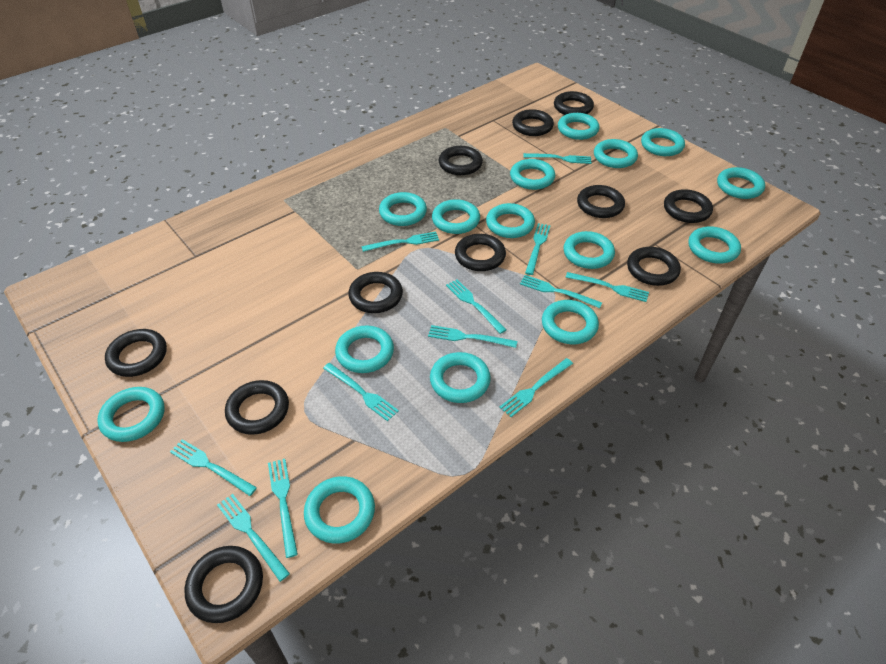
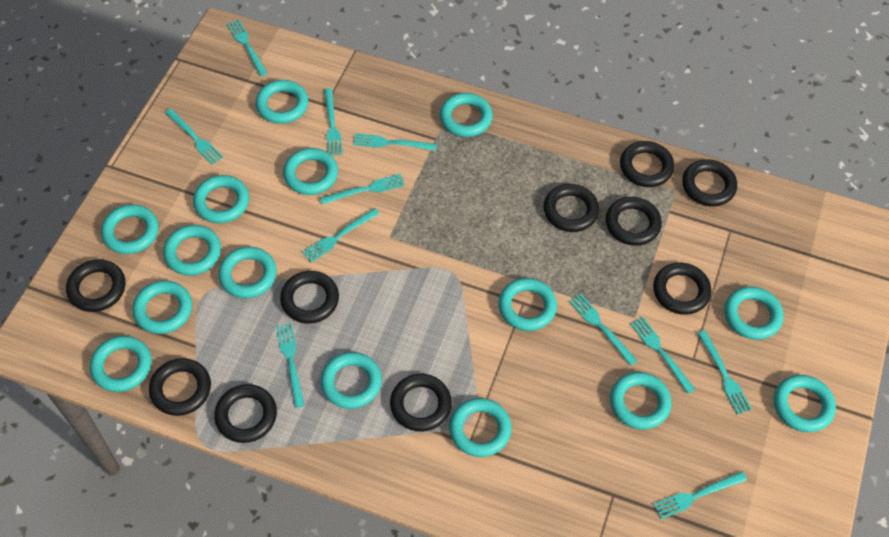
black ring: 11 -> 10
turquoise fork: 12 -> 11

